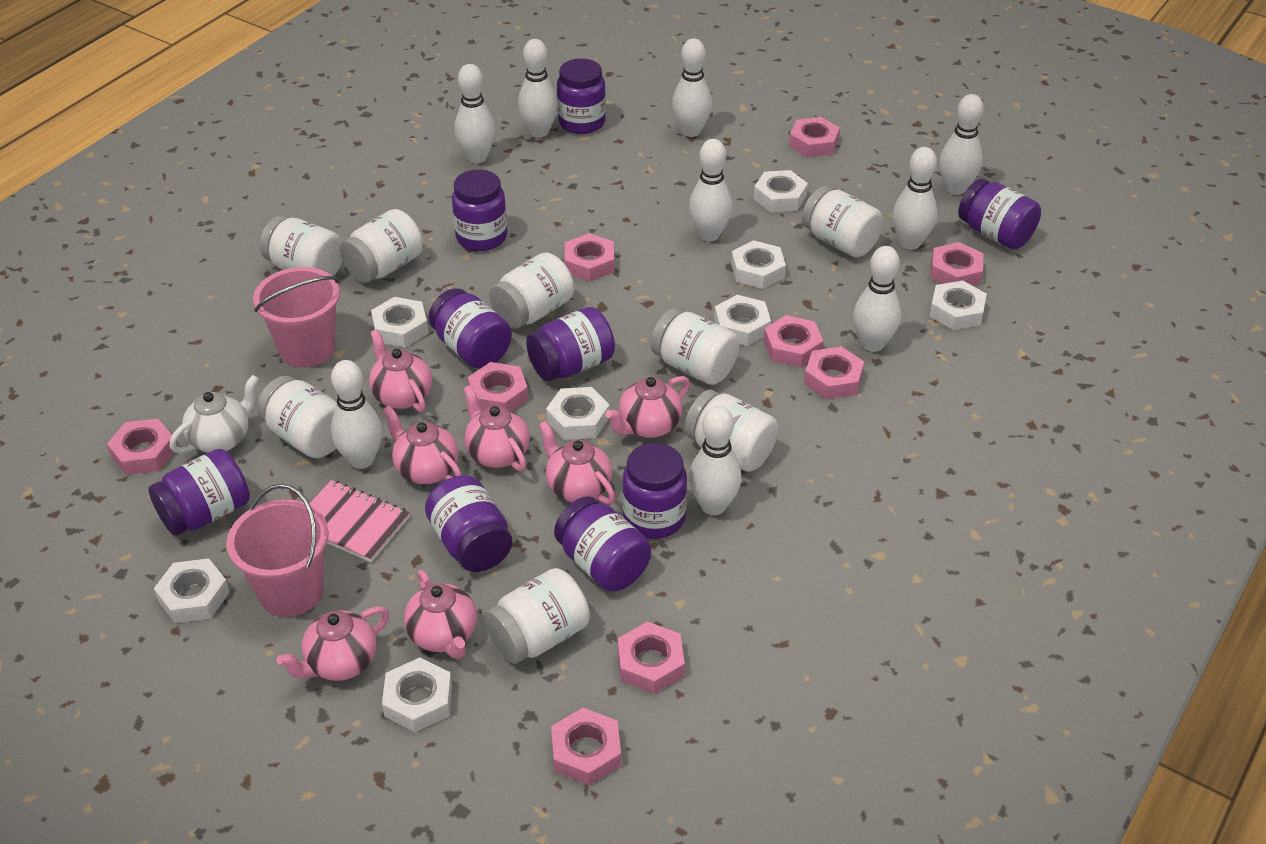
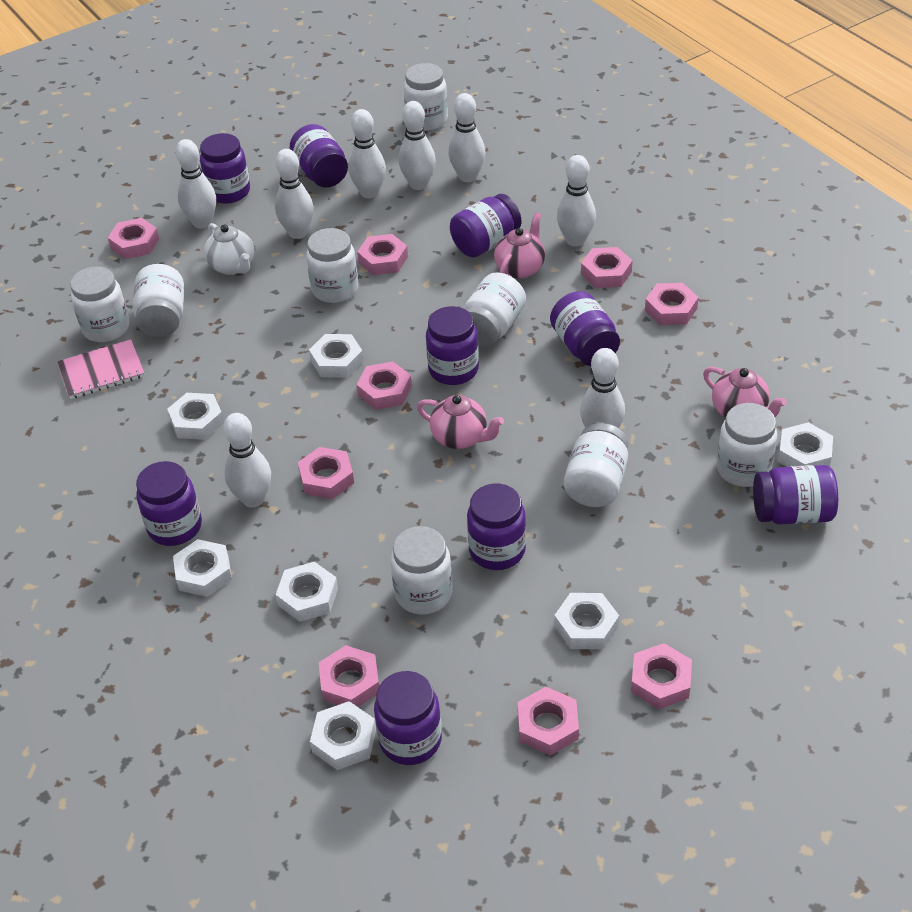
pink bucket: 2 -> 0
pink teapot: 7 -> 3
white bowling pin: 9 -> 8
white nut: 8 -> 7

